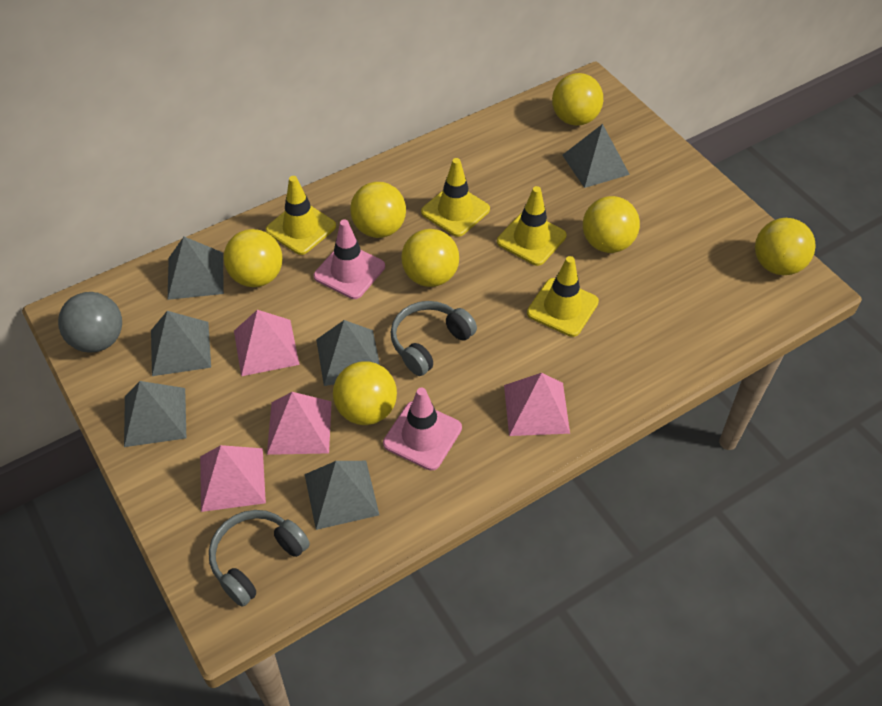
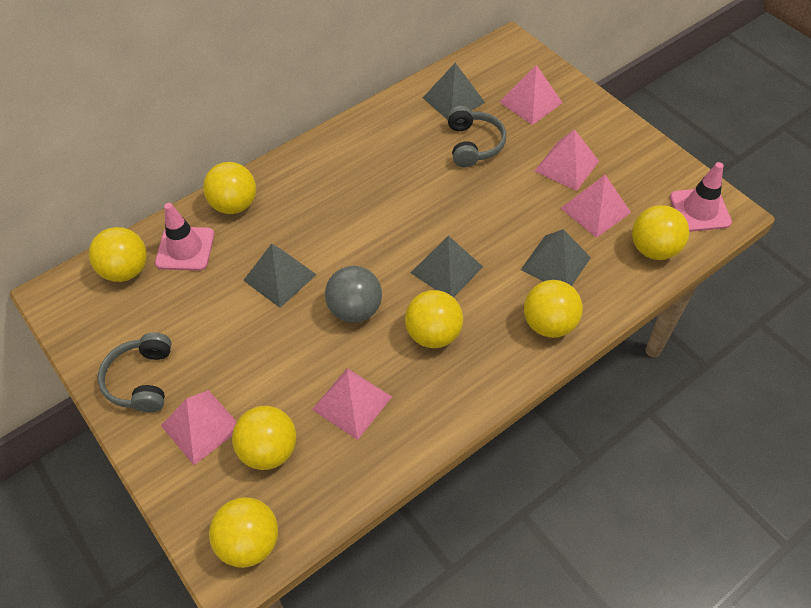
grey pyramid: 6 -> 4
pink pyramid: 4 -> 5
yellow traffic cone: 4 -> 0

